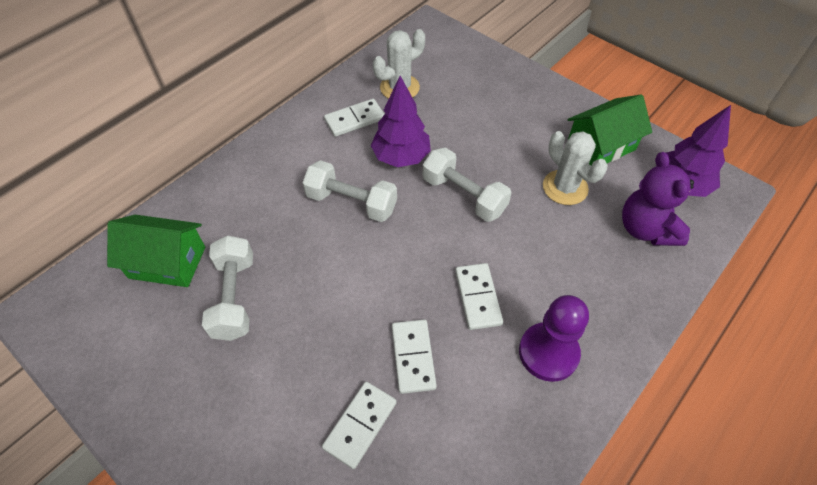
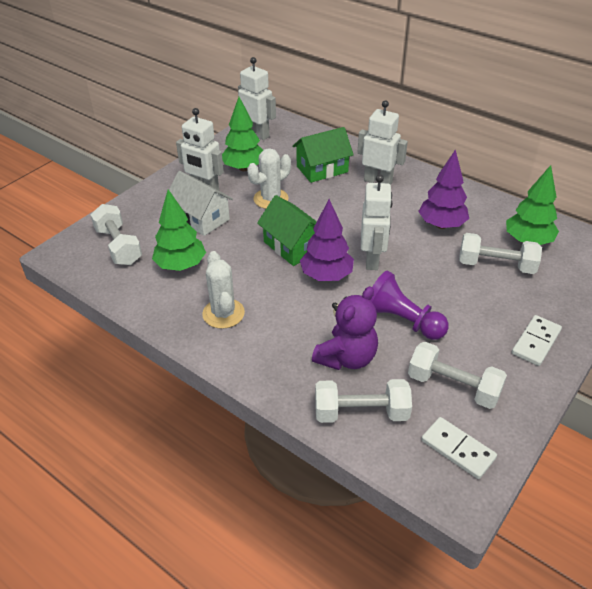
green tree: 0 -> 3
white domino: 4 -> 2
white dumbbell: 3 -> 4
white house: 0 -> 1
white robot: 0 -> 4

